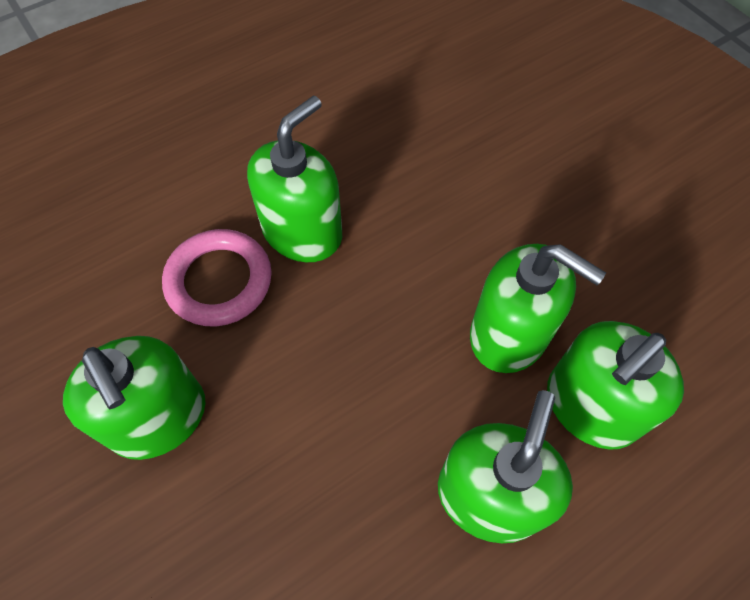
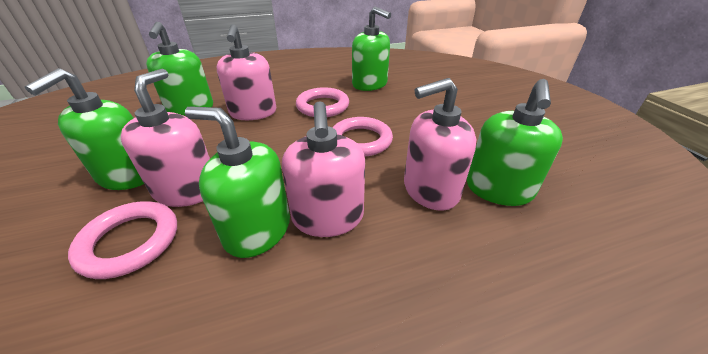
pink ring: 1 -> 3
pink soap dispenser: 0 -> 4

